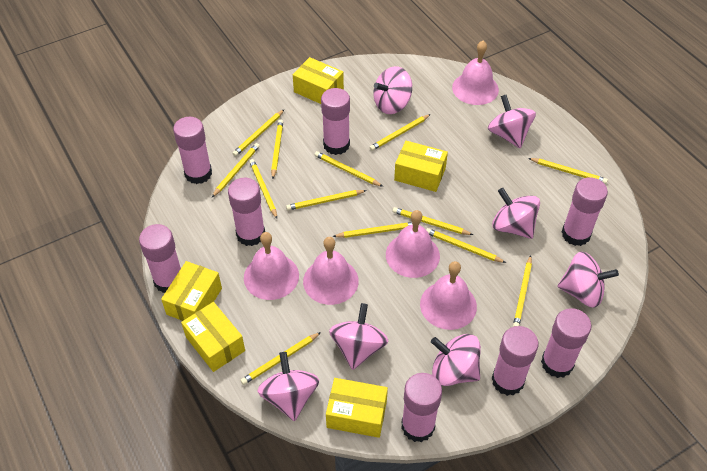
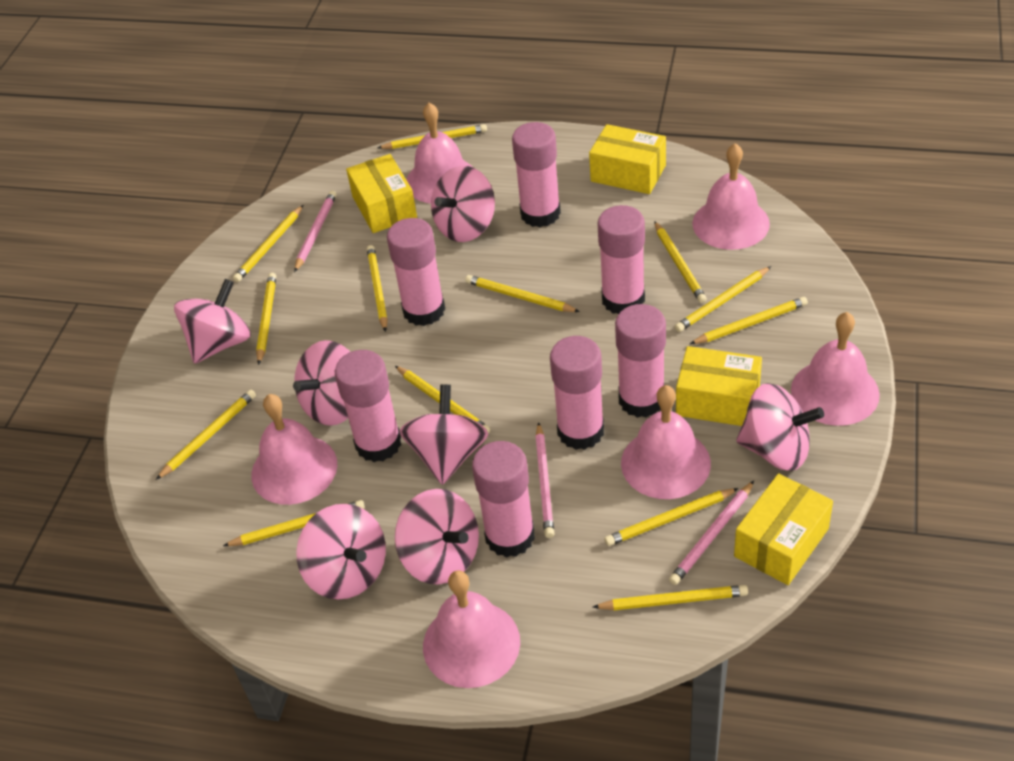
pink bell: 5 -> 6
pink glue stick: 8 -> 7
pink pencil: 0 -> 3
yellow box: 5 -> 4

